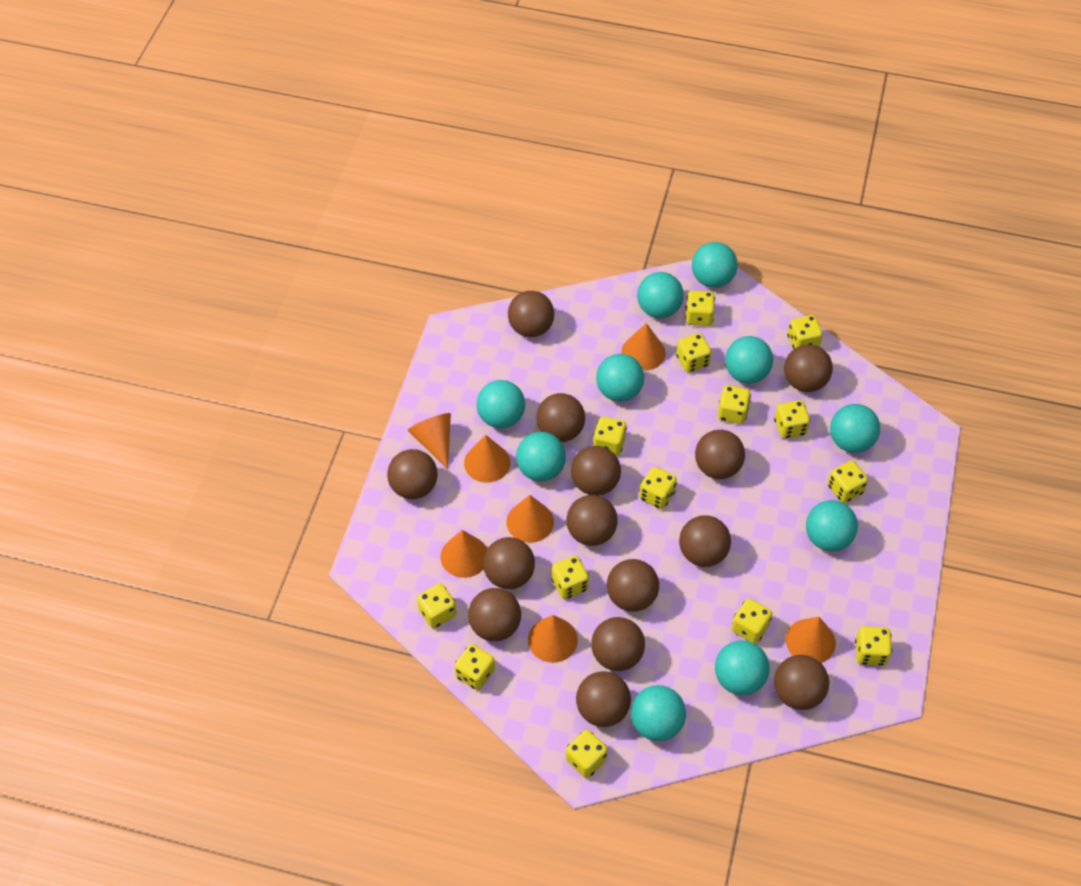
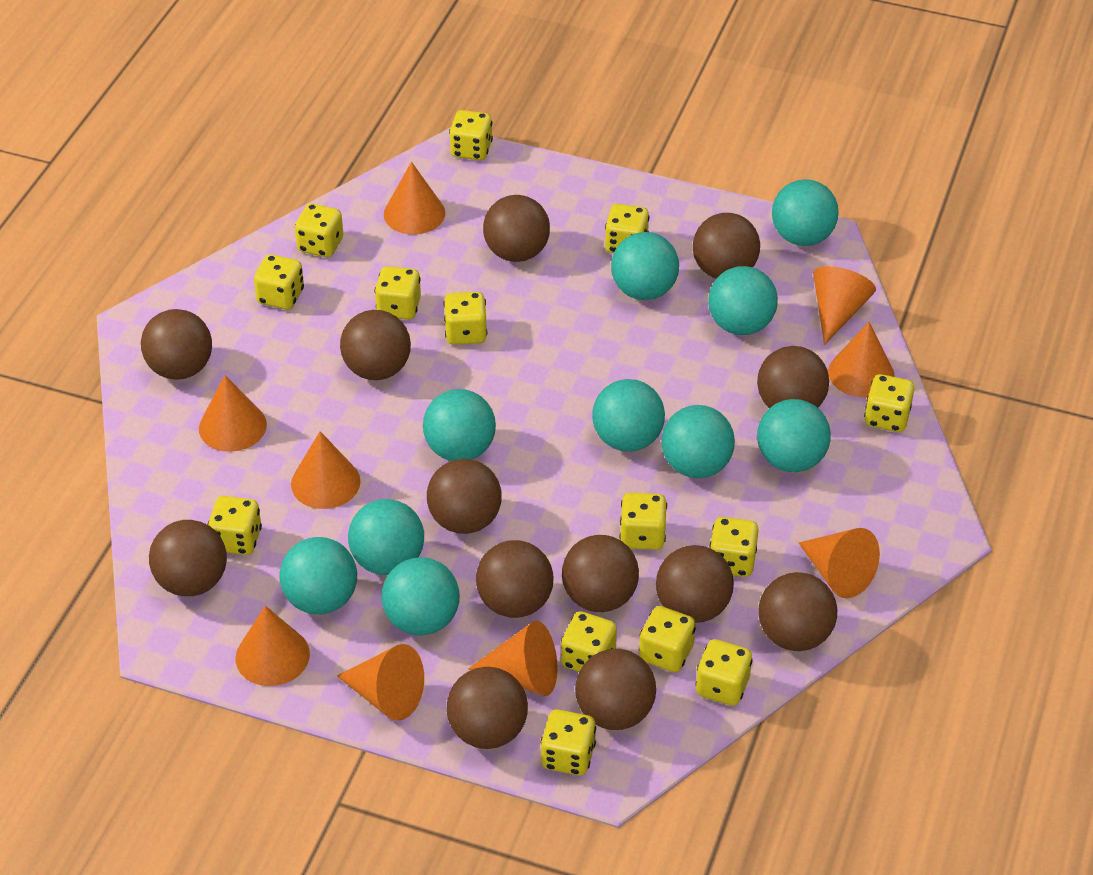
brown ball: 14 -> 13
orange cone: 7 -> 9

